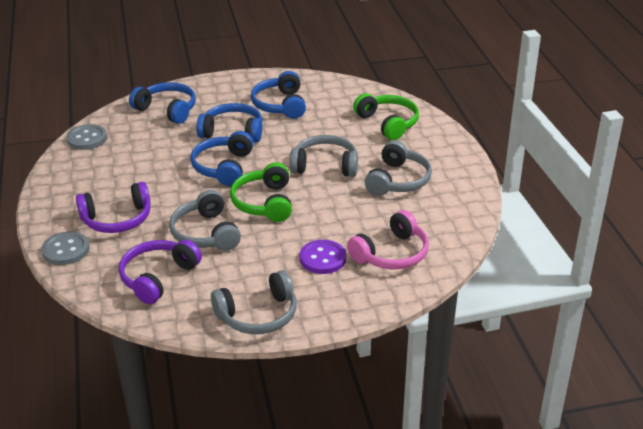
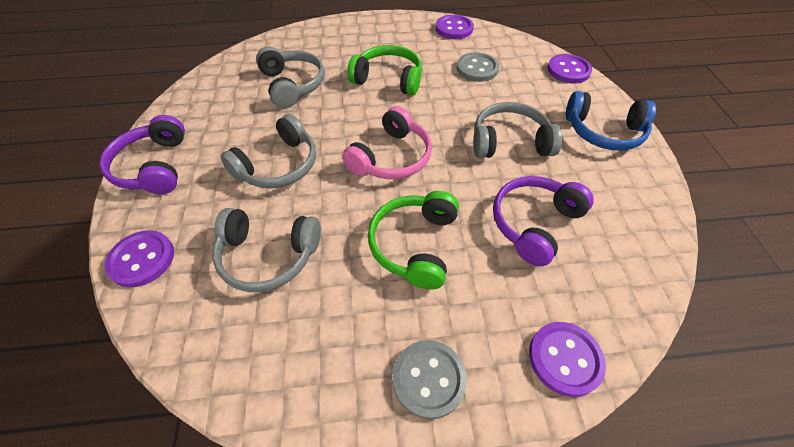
blue headphones: 4 -> 1
purple button: 1 -> 4

